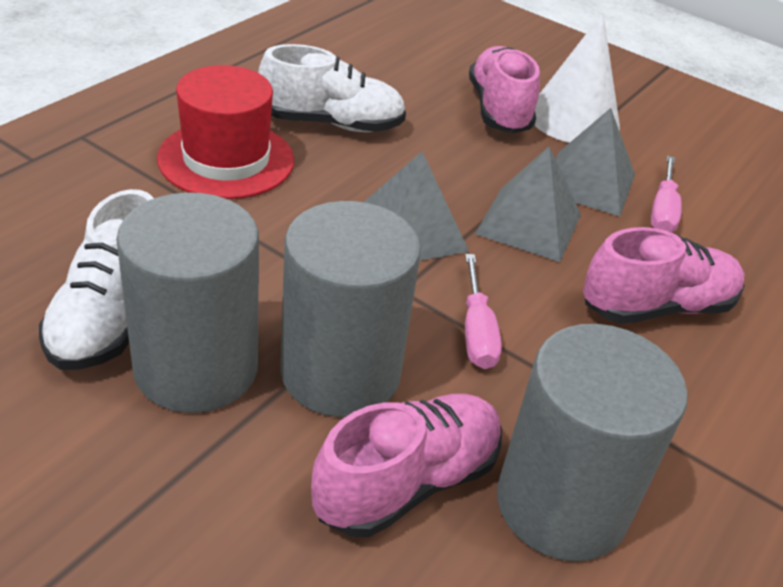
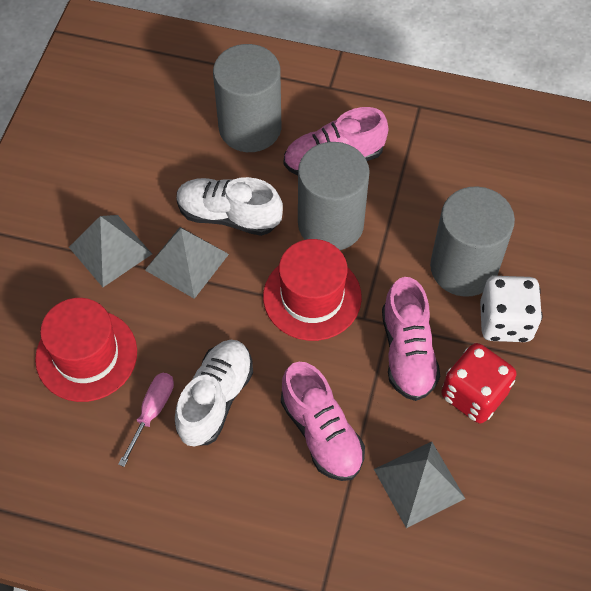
pink screwdriver: 2 -> 1
red dice: 0 -> 1
red hat: 1 -> 2
white cone: 1 -> 0
white dice: 0 -> 1

